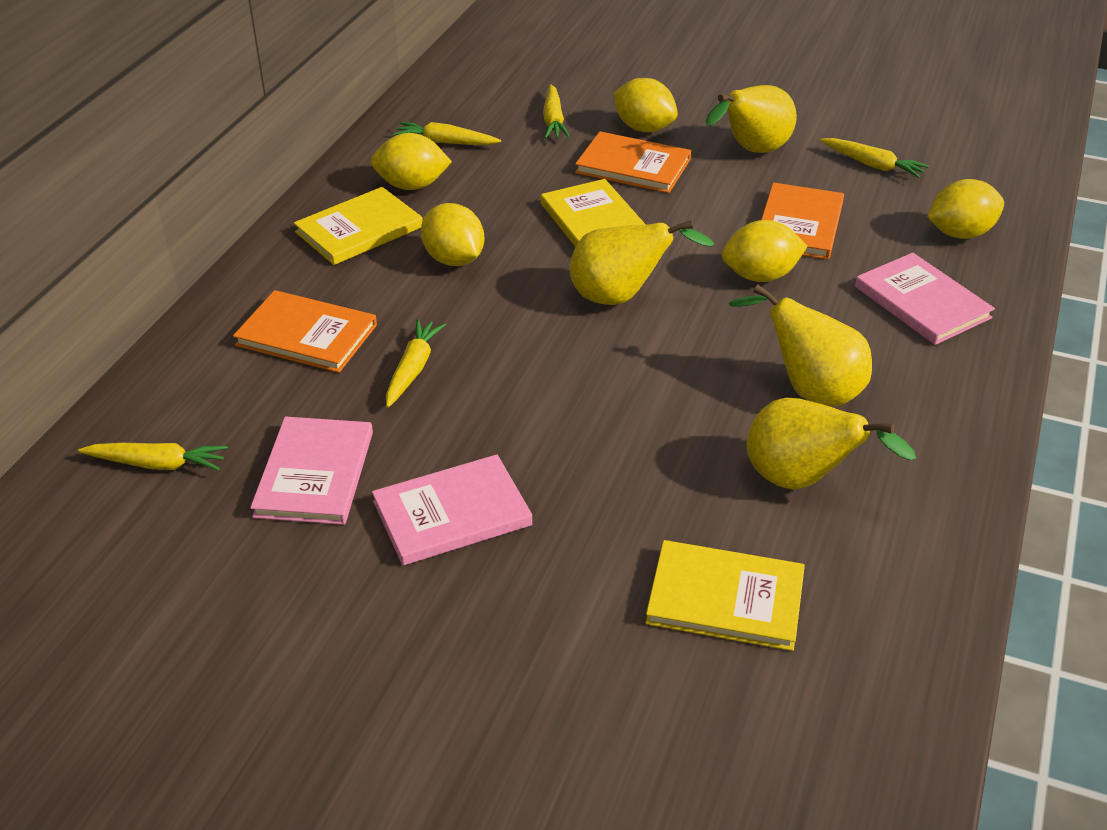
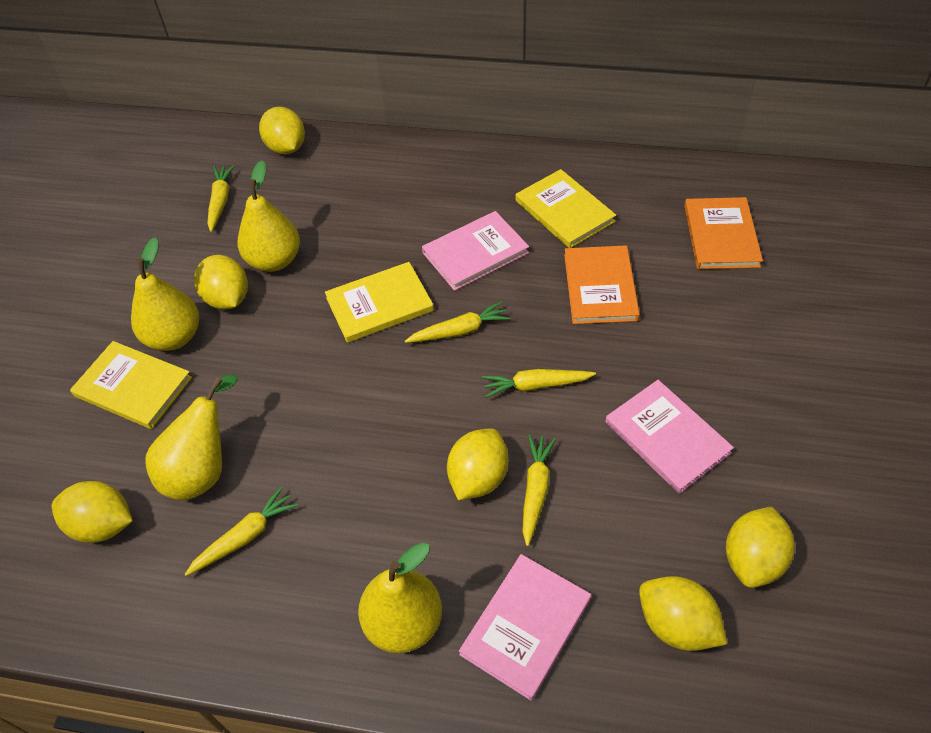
orange book: 3 -> 2
yellow lemon: 5 -> 6

